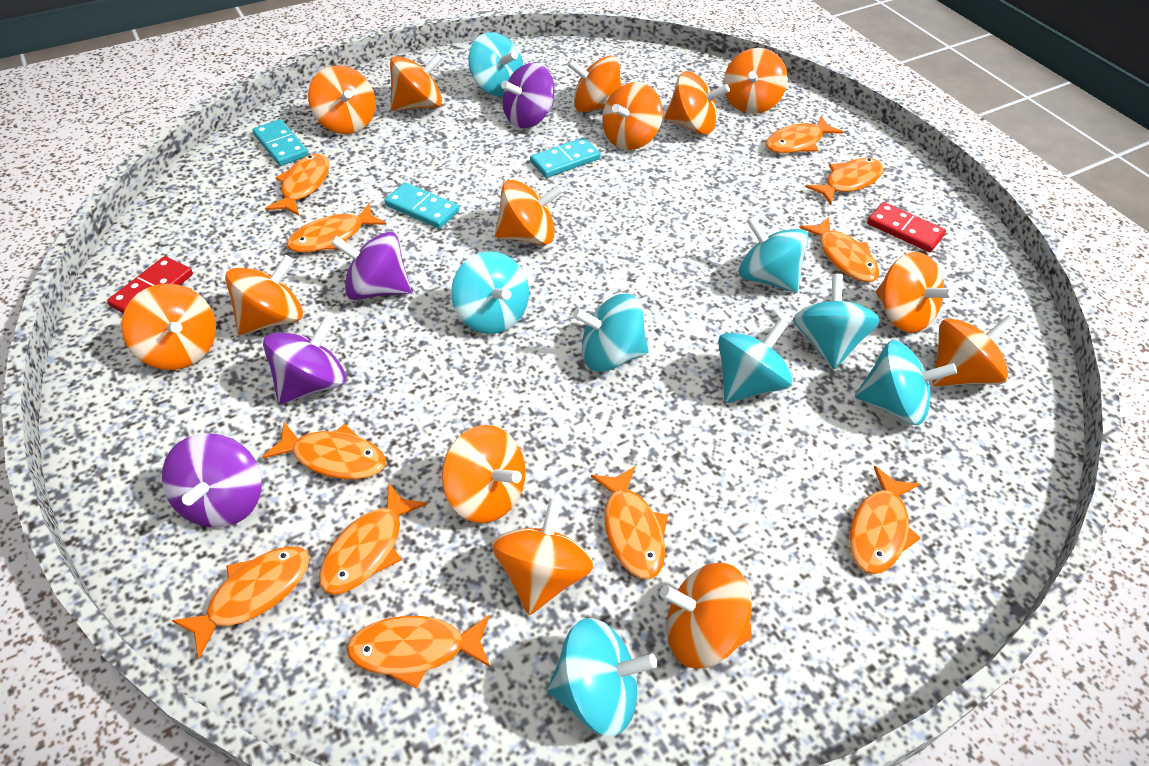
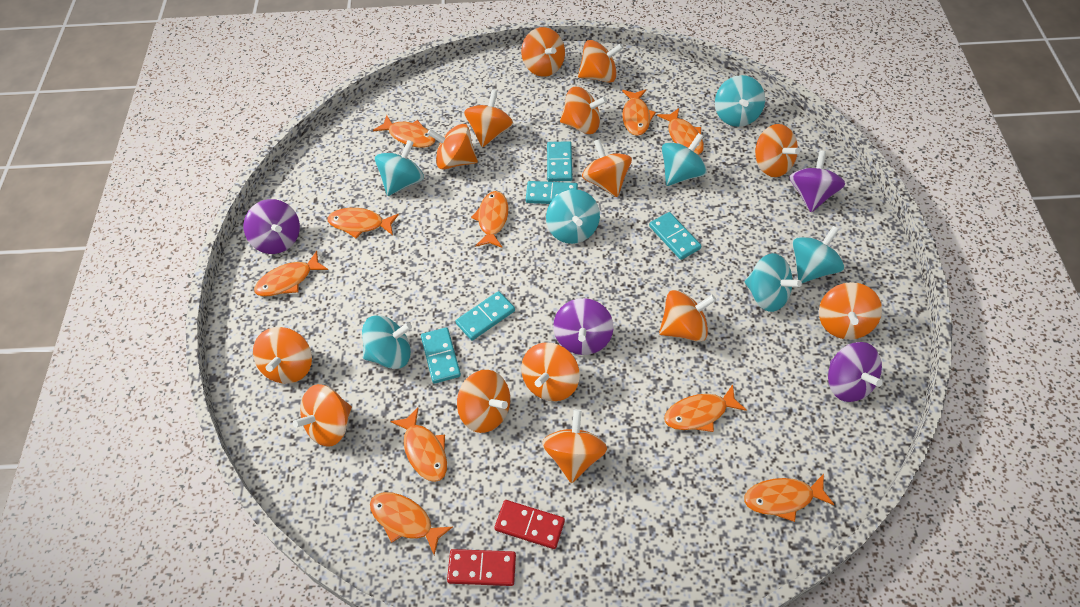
orange fish: 11 -> 10
turquoise domino: 3 -> 5
turquoise spinning top: 8 -> 7

